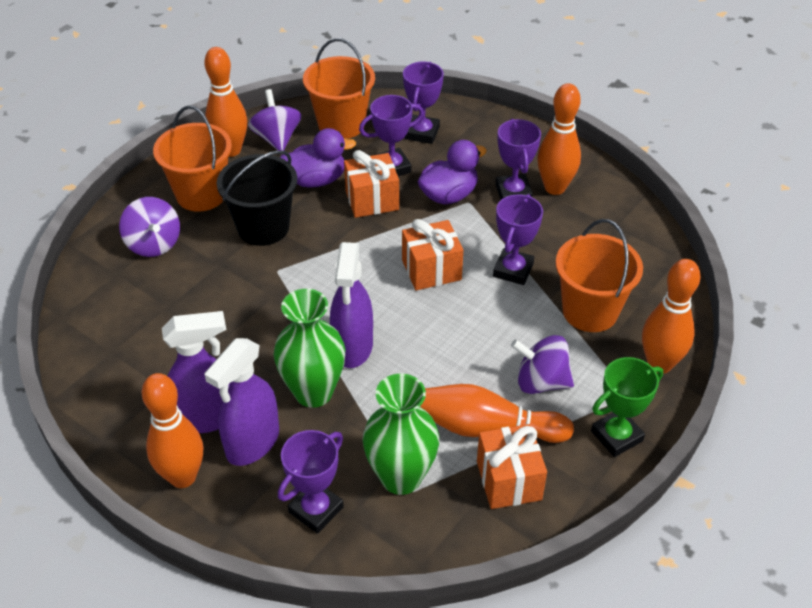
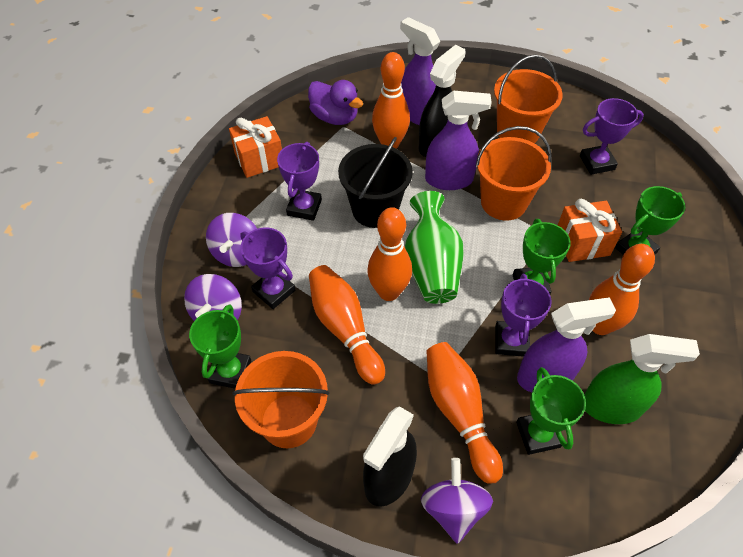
black spray bottle: 0 -> 2
green spray bottle: 0 -> 1
green trophy: 1 -> 4
green vase: 2 -> 1
orange gift: 3 -> 2
purple duck: 2 -> 1
purple trophy: 5 -> 4

